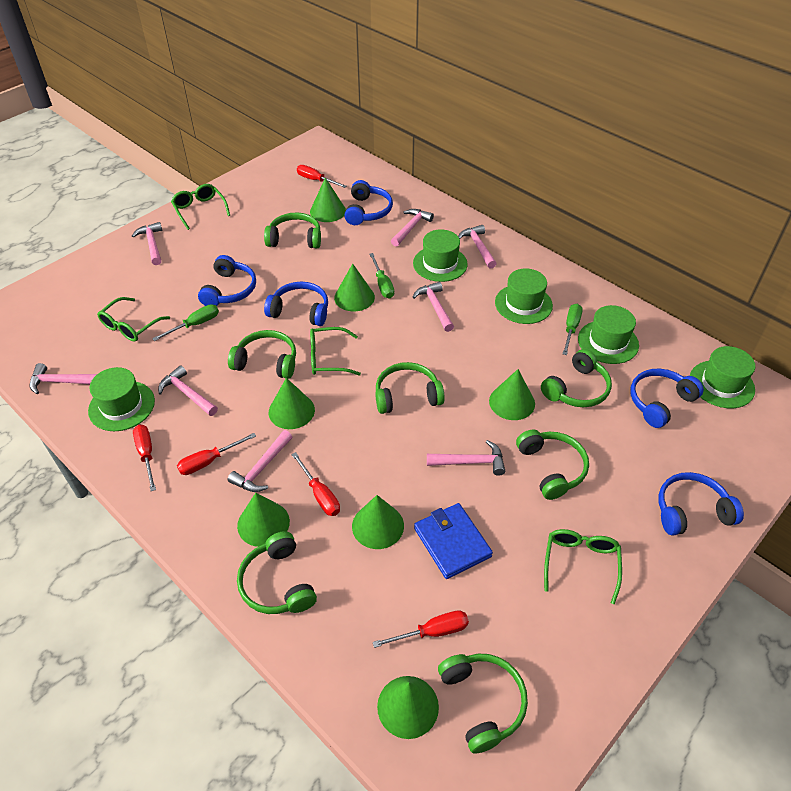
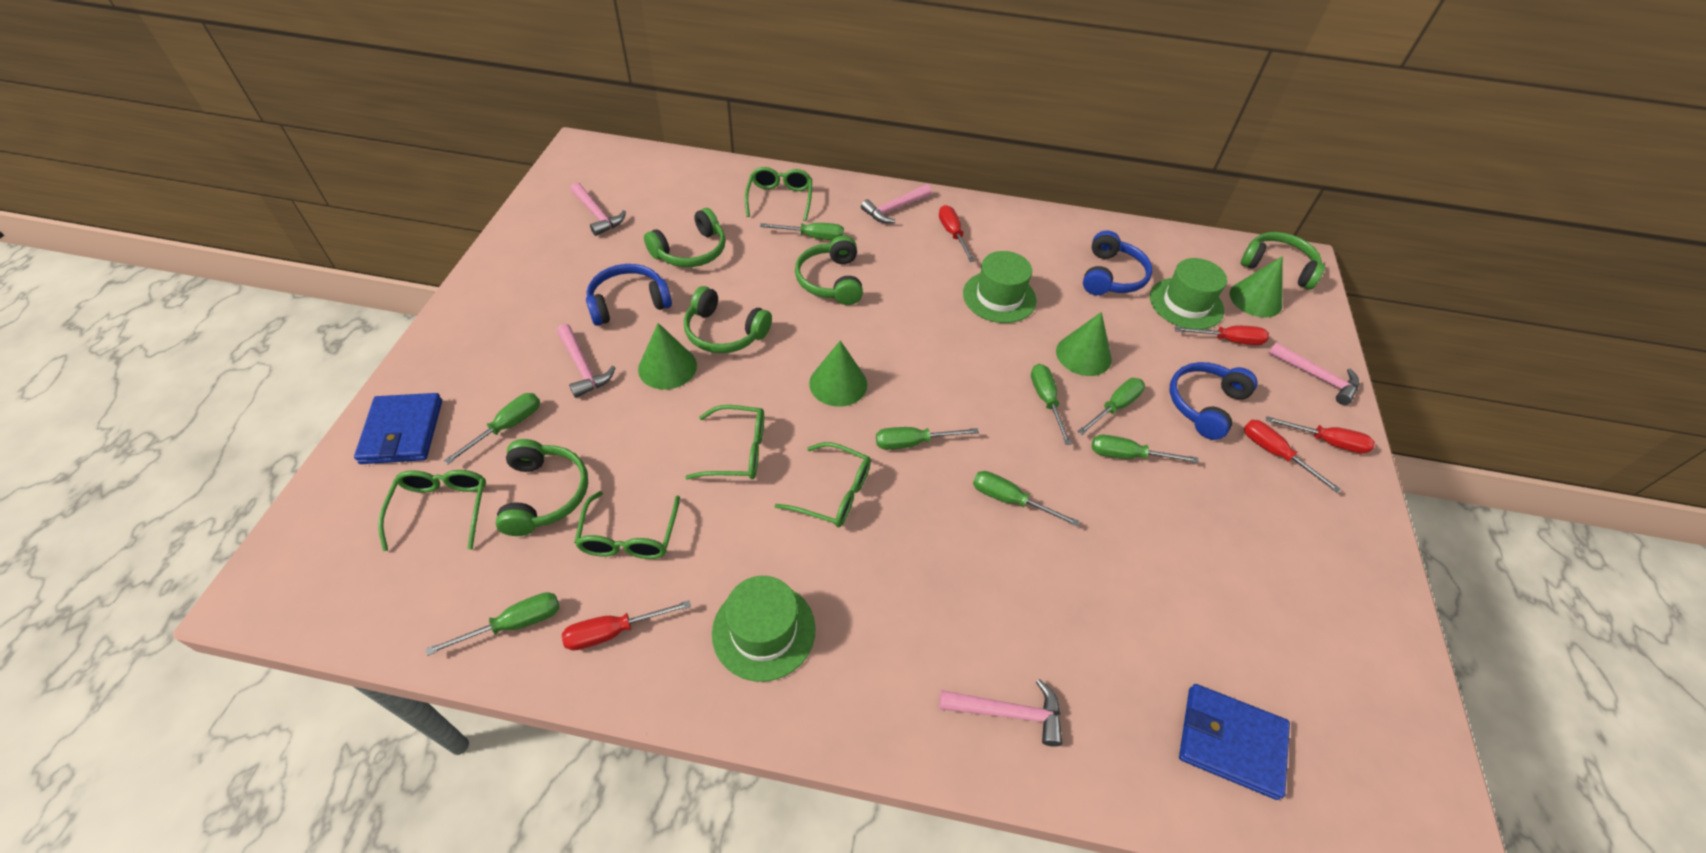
blue headphones: 5 -> 3
blue wallet: 1 -> 2
green cone: 7 -> 4
green glasses: 4 -> 5
green hat: 5 -> 3
green headphones: 7 -> 5
green screwdriver: 3 -> 8
pink hammer: 8 -> 5

